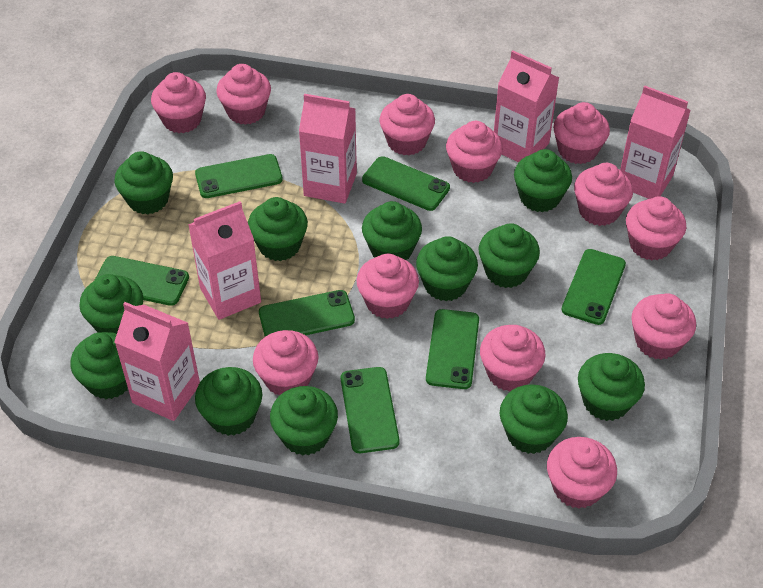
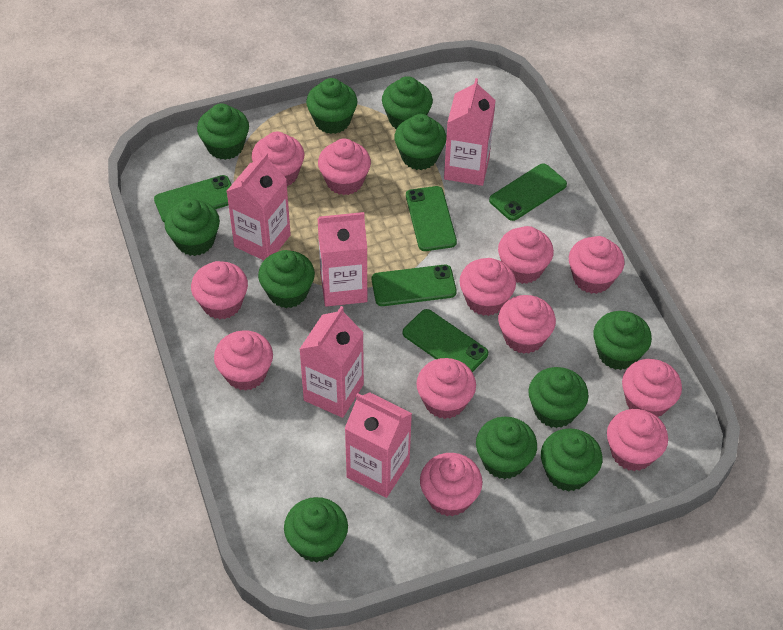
green cupcake: 12 -> 11
green phone: 7 -> 5

